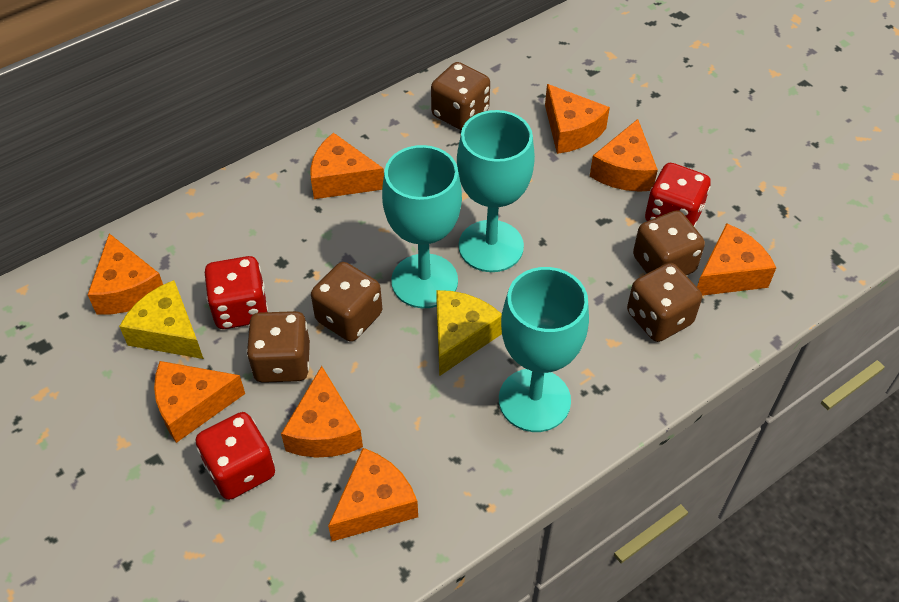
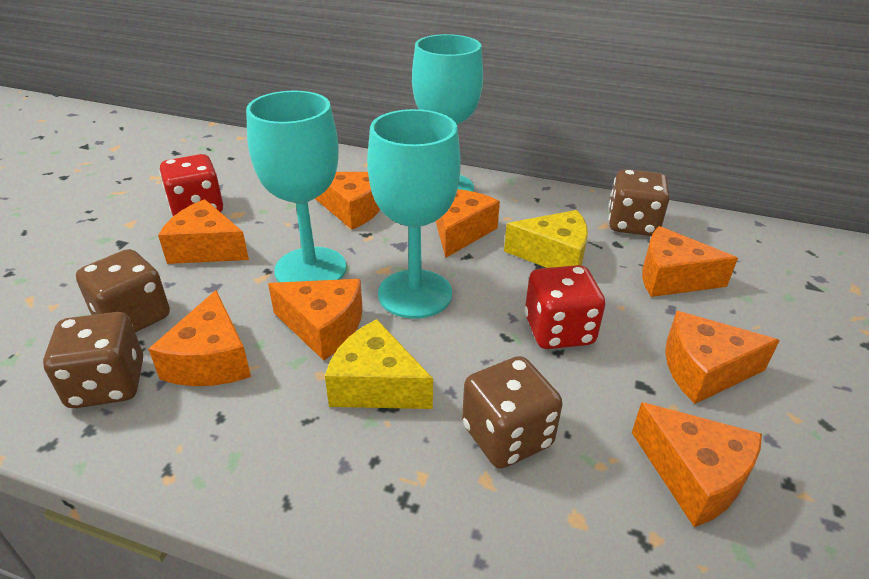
brown dice: 5 -> 4
red dice: 3 -> 2

